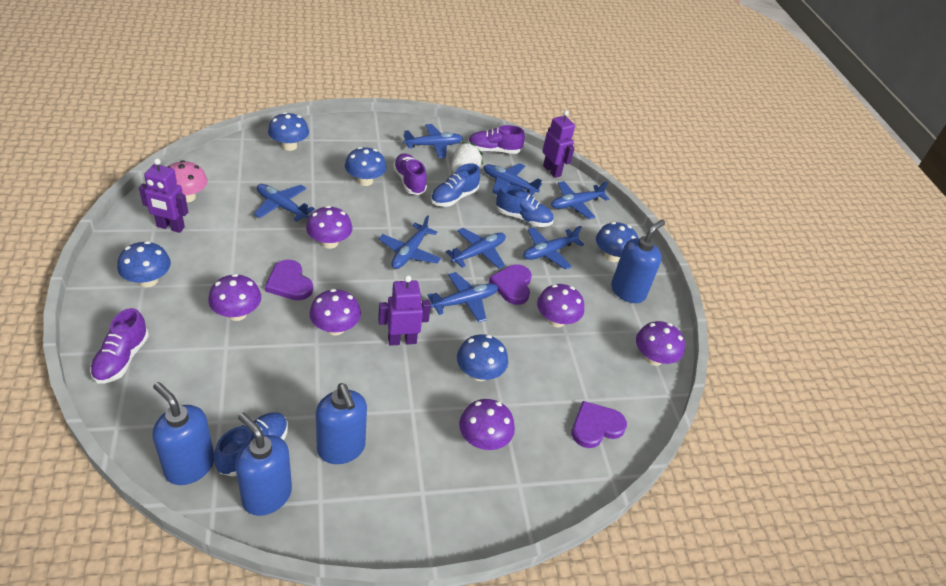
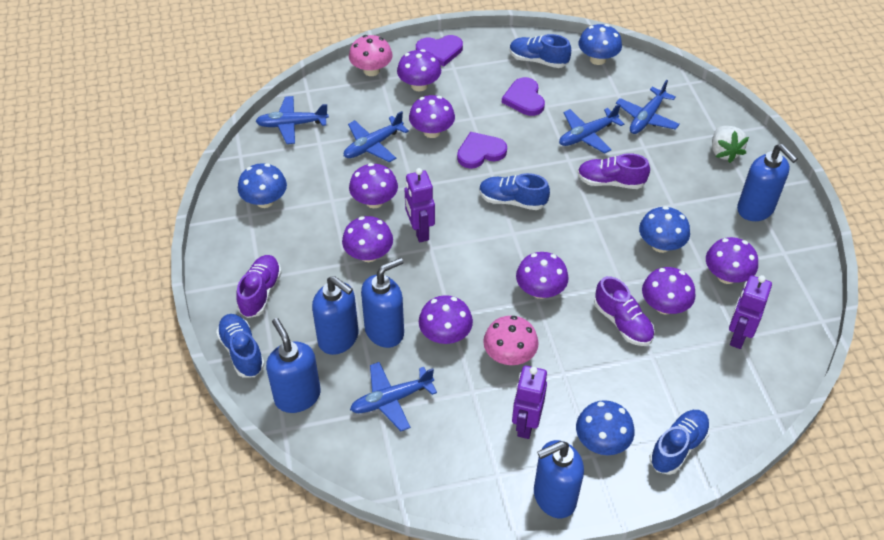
blue mushroom: 5 -> 4
blue plane: 8 -> 5
blue shoe: 3 -> 4
blue soap dispenser: 4 -> 5
pink mushroom: 1 -> 2
purple mushroom: 6 -> 8

